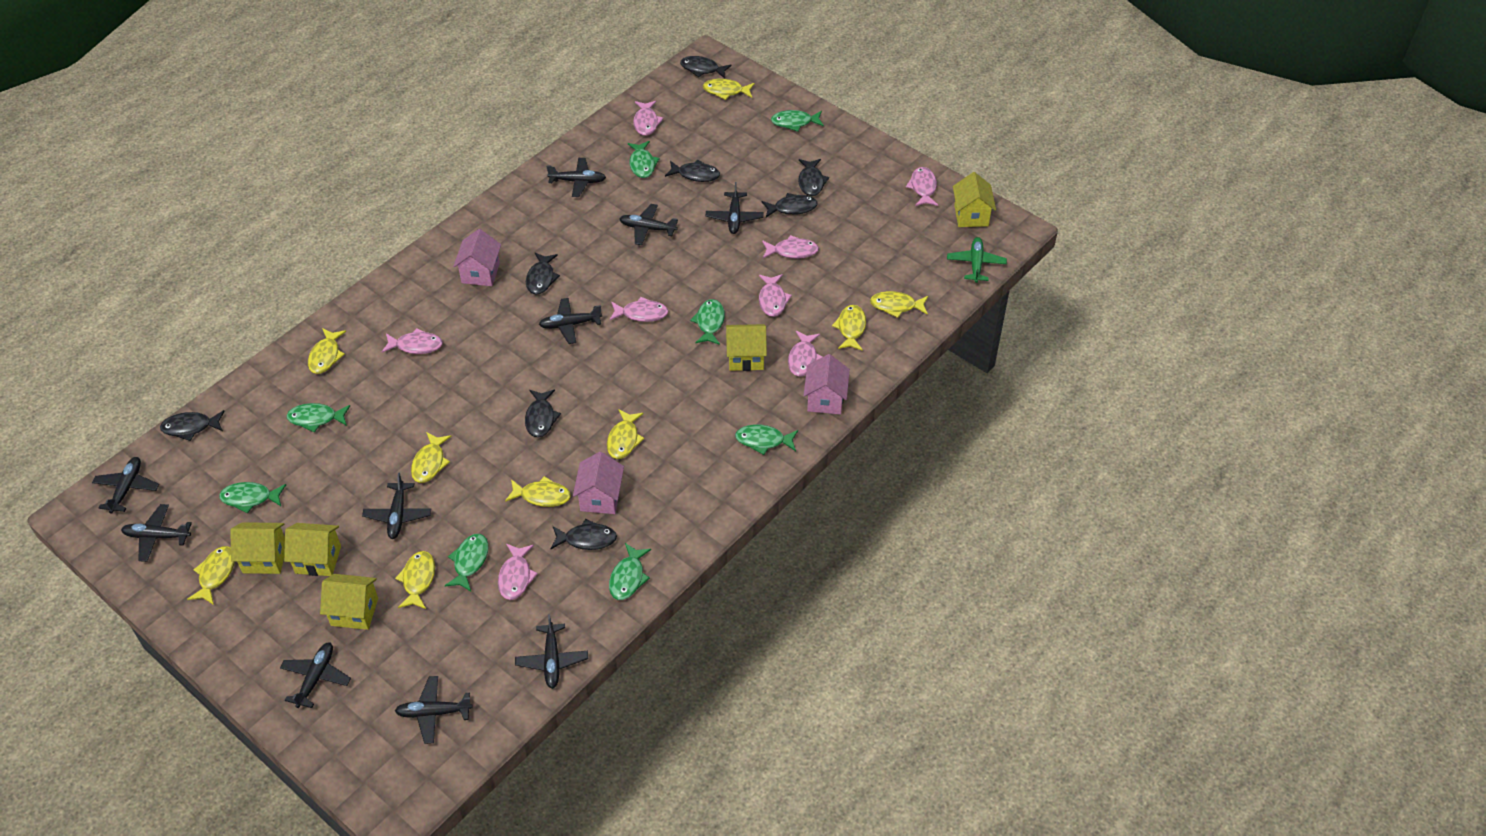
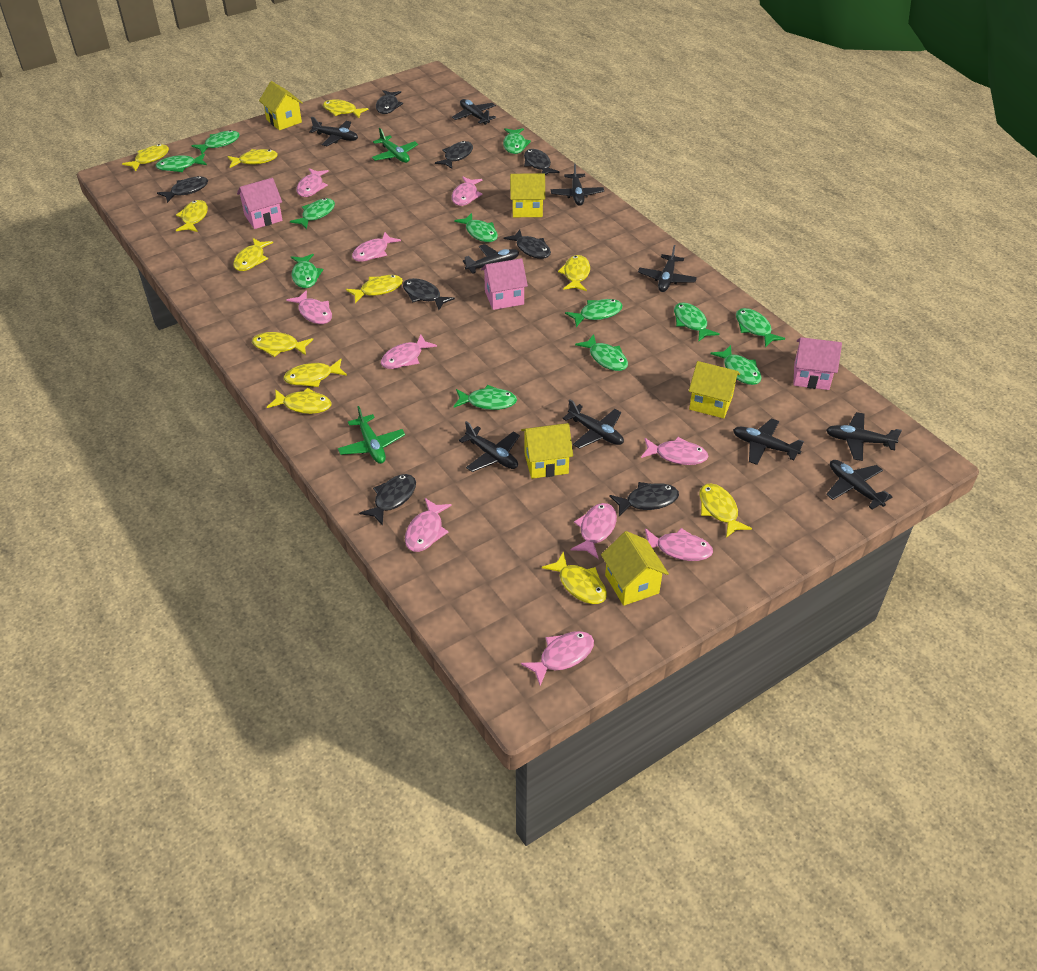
green fish: 8 -> 12
green plane: 1 -> 2
pink fish: 8 -> 10
yellow fish: 9 -> 12

